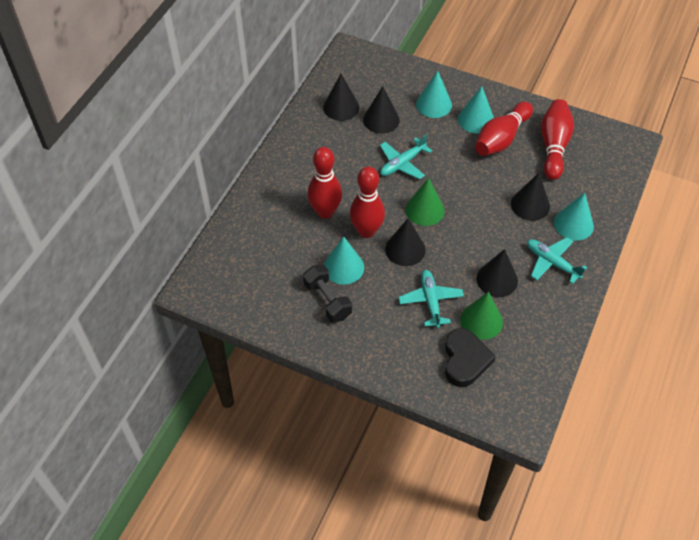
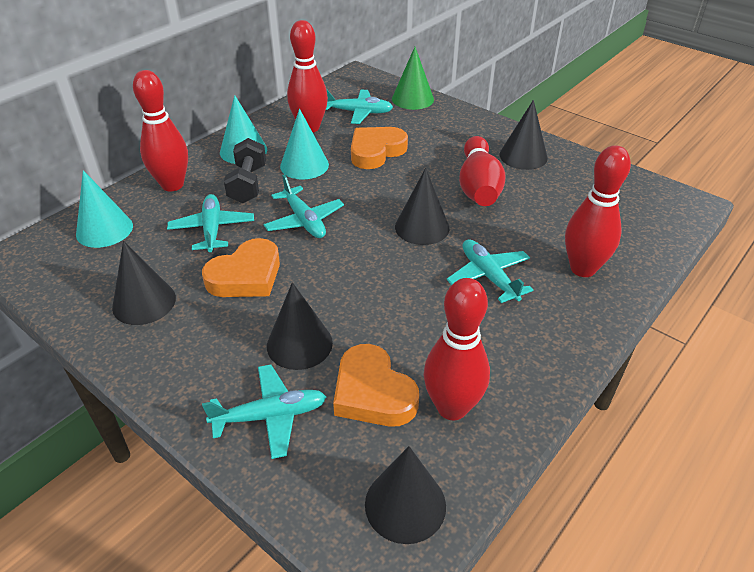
black heart: 1 -> 0
green cone: 2 -> 1
orange heart: 0 -> 3
red bowling pin: 4 -> 5
turquoise cone: 4 -> 3
turquoise plane: 3 -> 5

